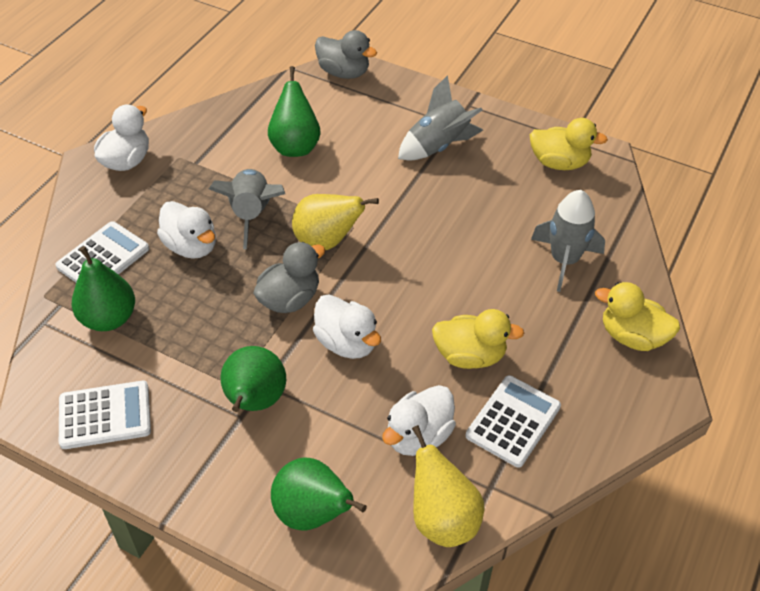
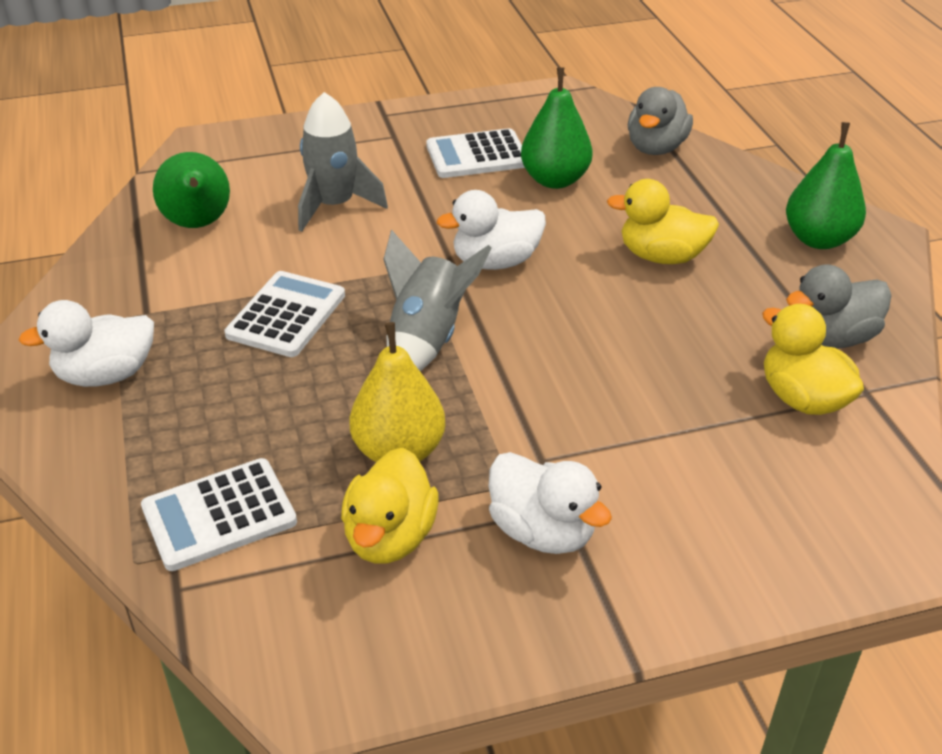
green pear: 4 -> 3
grey rocket: 3 -> 2
white duck: 4 -> 3
yellow pear: 2 -> 1

